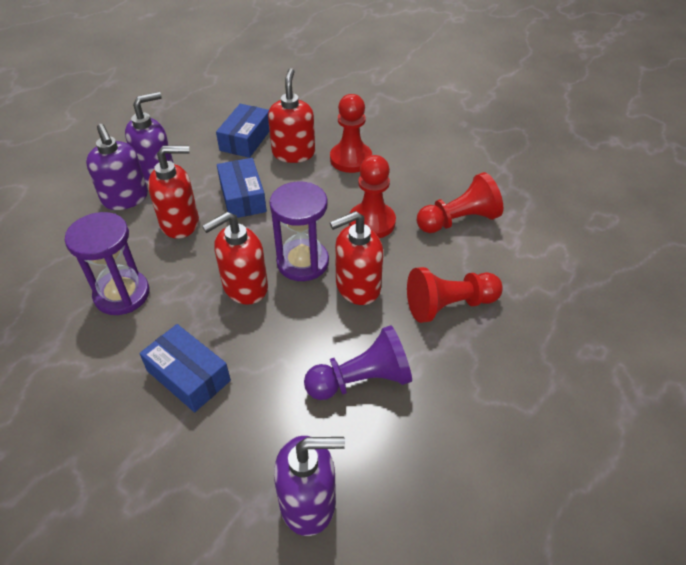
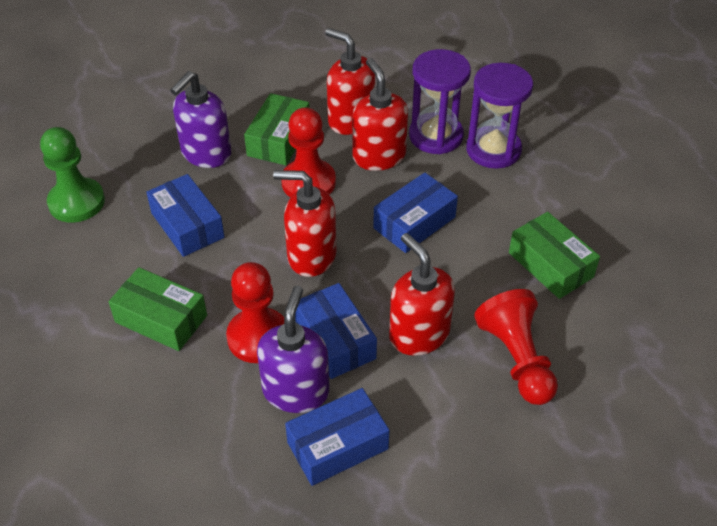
blue box: 3 -> 4
green box: 0 -> 3
green pawn: 0 -> 1
purple pawn: 1 -> 0
purple soap dispenser: 3 -> 2
red pawn: 4 -> 3

